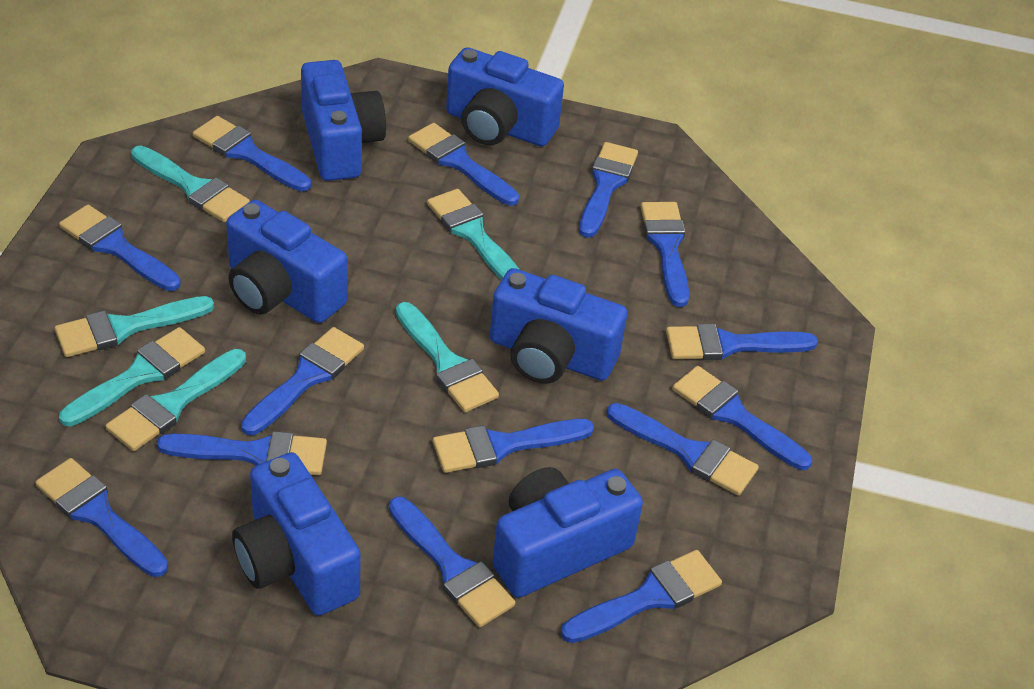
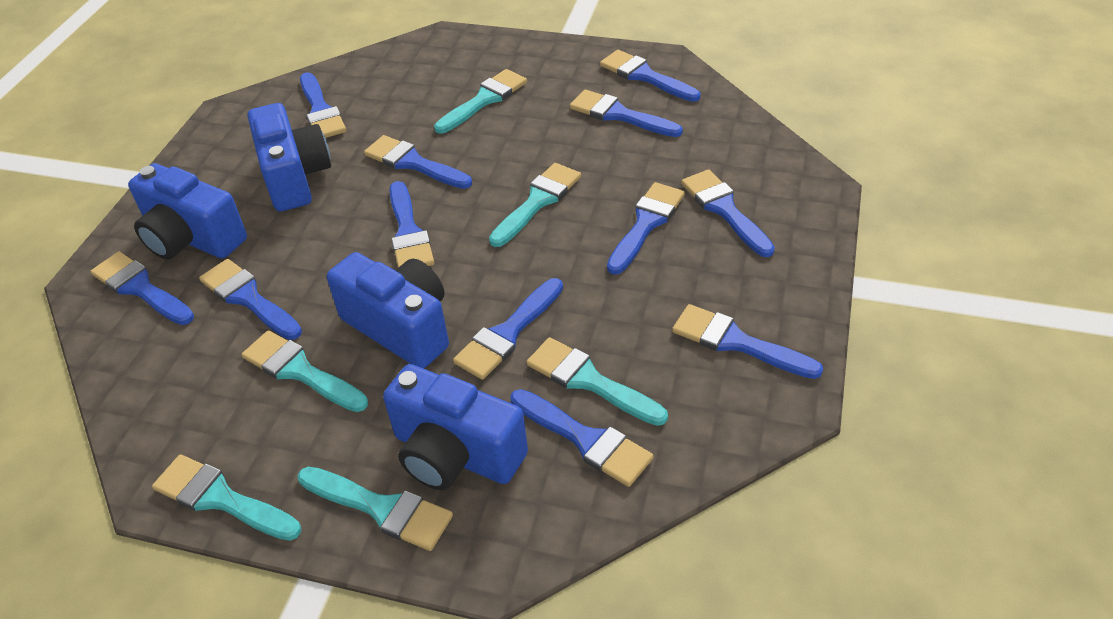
blue brush: 14 -> 12
blue camera: 6 -> 4

